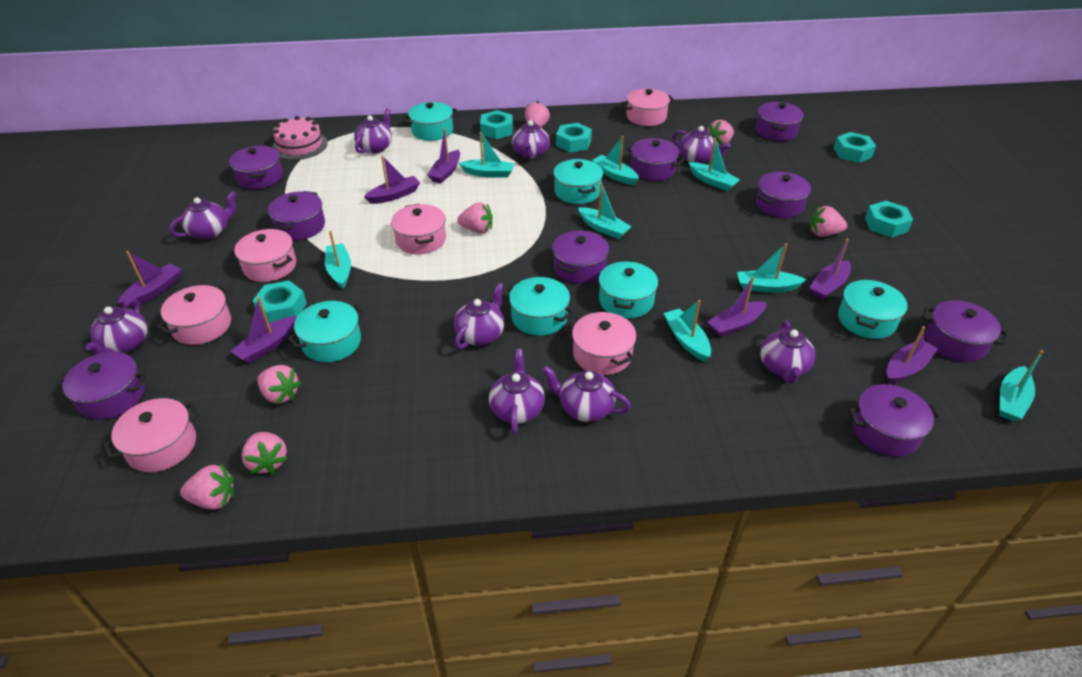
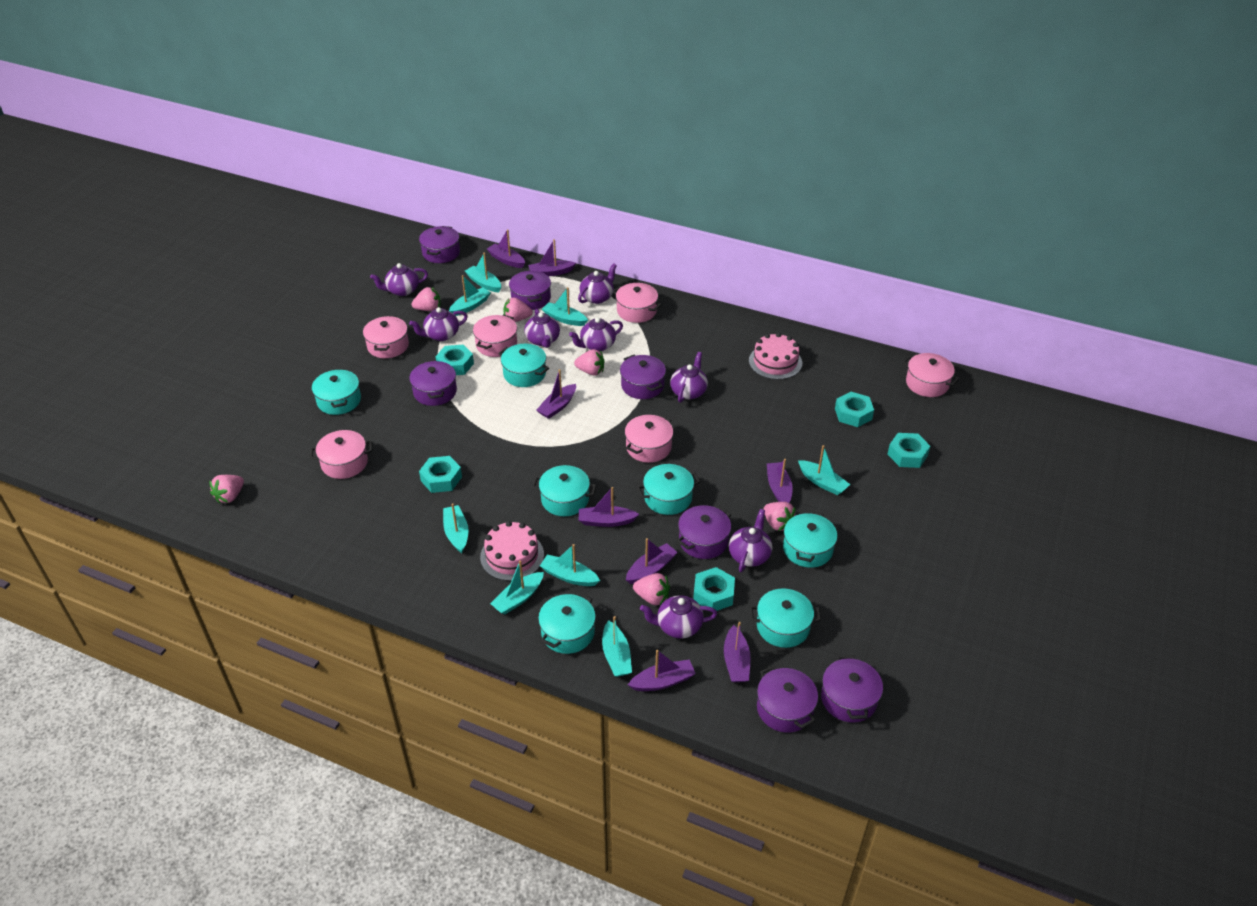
pink cake: 1 -> 2
pink strawberry: 7 -> 6
purple boat: 7 -> 8
purple pot: 9 -> 7
purple teapot: 9 -> 8
turquoise pot: 6 -> 7

